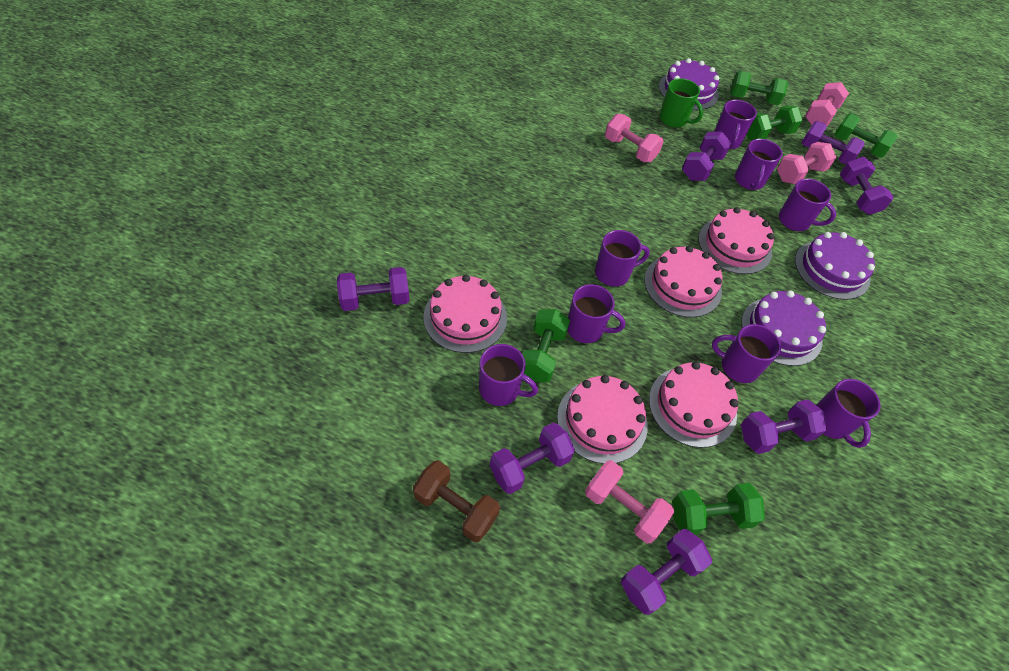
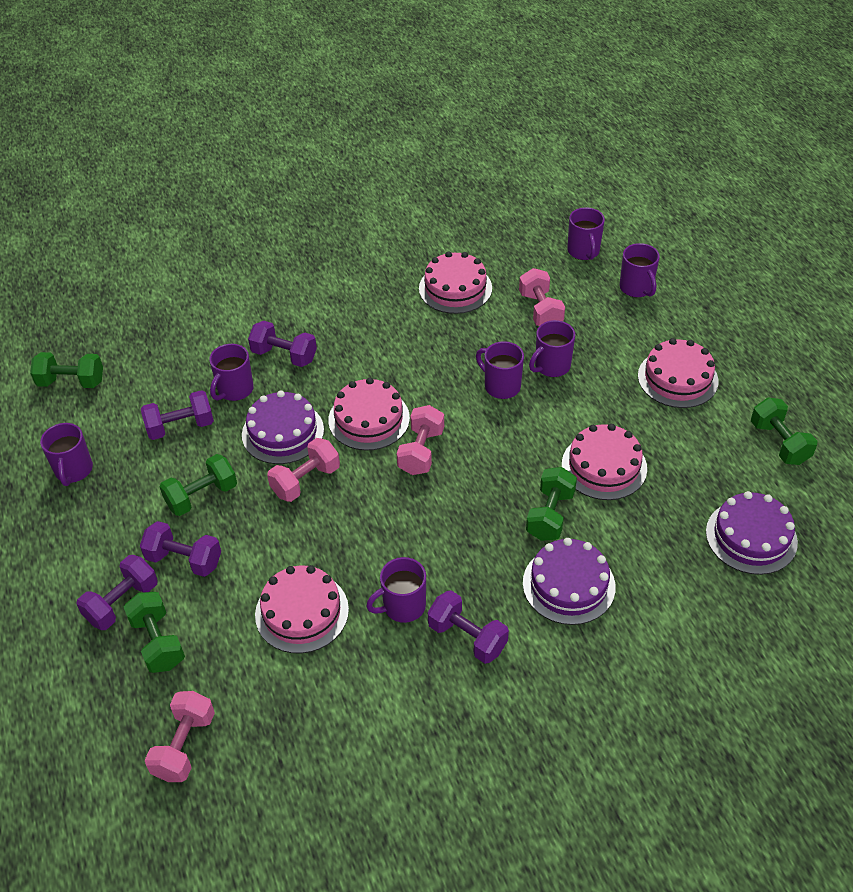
brown dumbbell: 1 -> 0
green mug: 1 -> 0
purple dumbbell: 7 -> 5
purple mug: 8 -> 7

